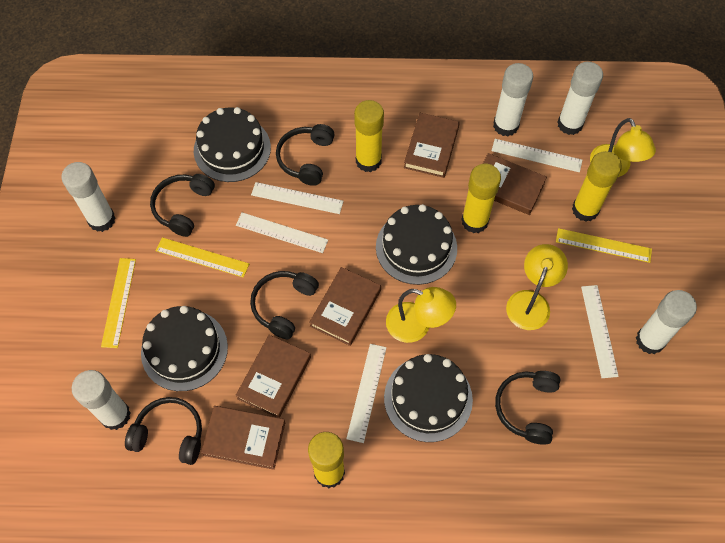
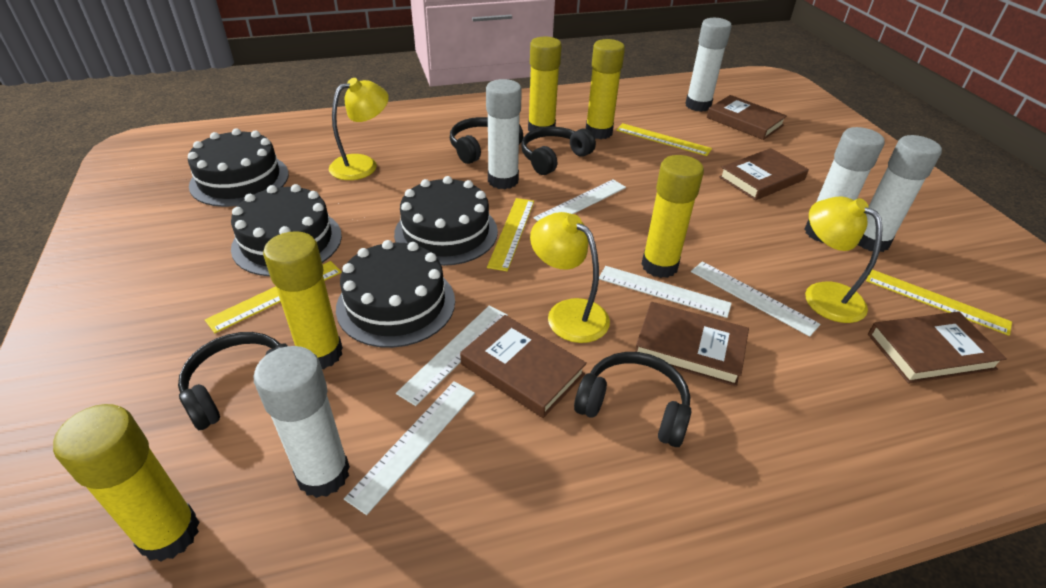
black headphones: 5 -> 4
yellow glue stick: 4 -> 5
yellow ruler: 3 -> 4

